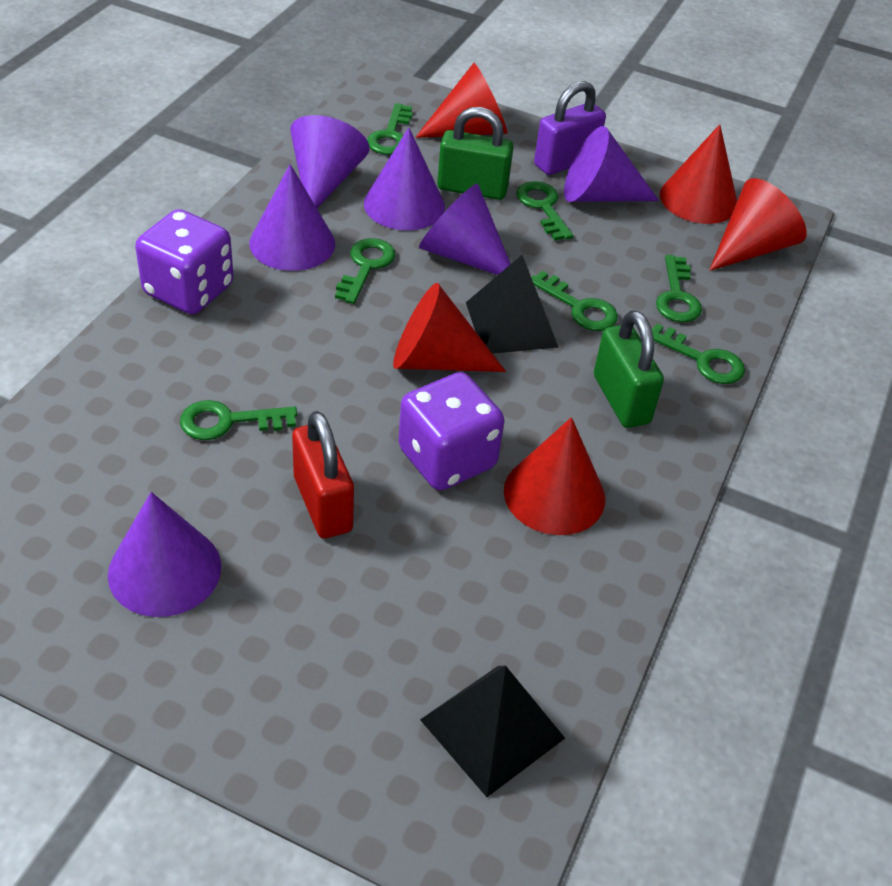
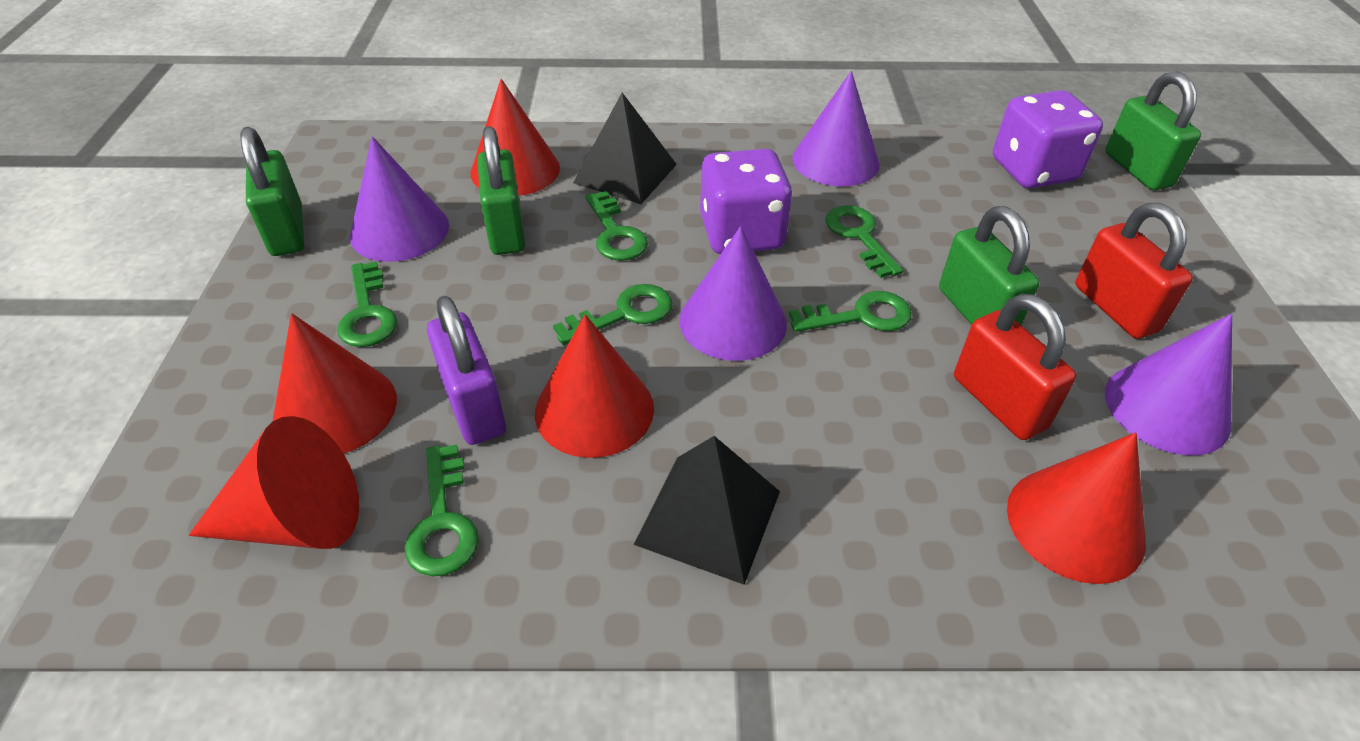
green key: 7 -> 6
green padlock: 2 -> 4
purple cone: 6 -> 4
red padlock: 1 -> 2

